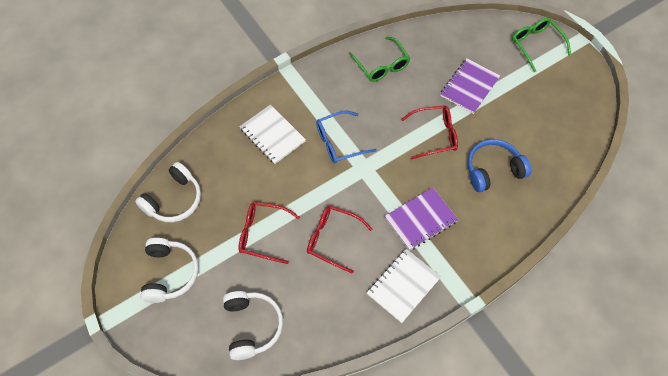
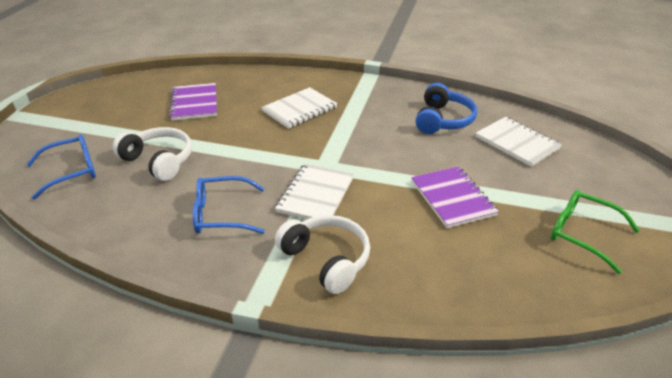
blue glasses: 1 -> 2
green glasses: 2 -> 1
red glasses: 3 -> 0
white headphones: 3 -> 2
white notebook: 2 -> 3

